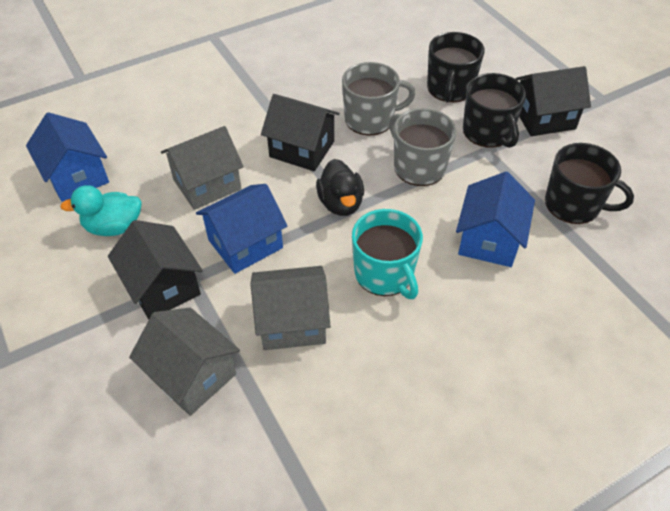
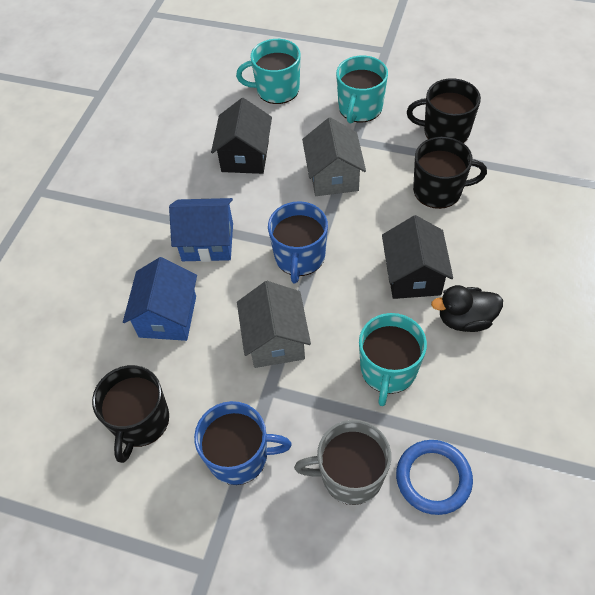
black house: 3 -> 2
blue house: 3 -> 2
blue mug: 0 -> 2
blue ring: 0 -> 1
grey house: 3 -> 2
grey mug: 2 -> 1
turquoise duck: 1 -> 0
turquoise mug: 1 -> 3

